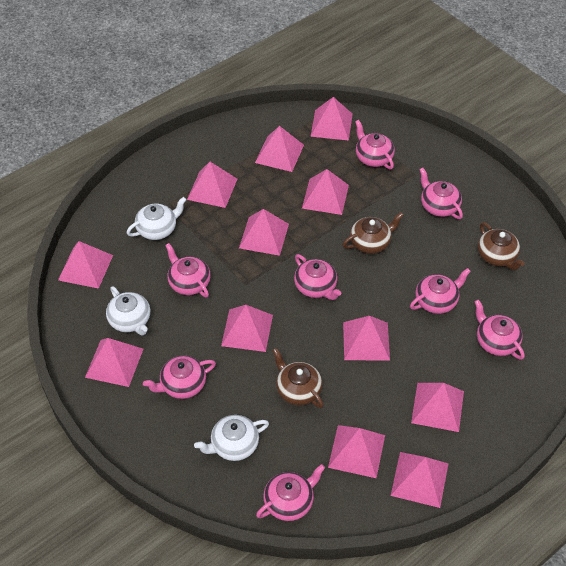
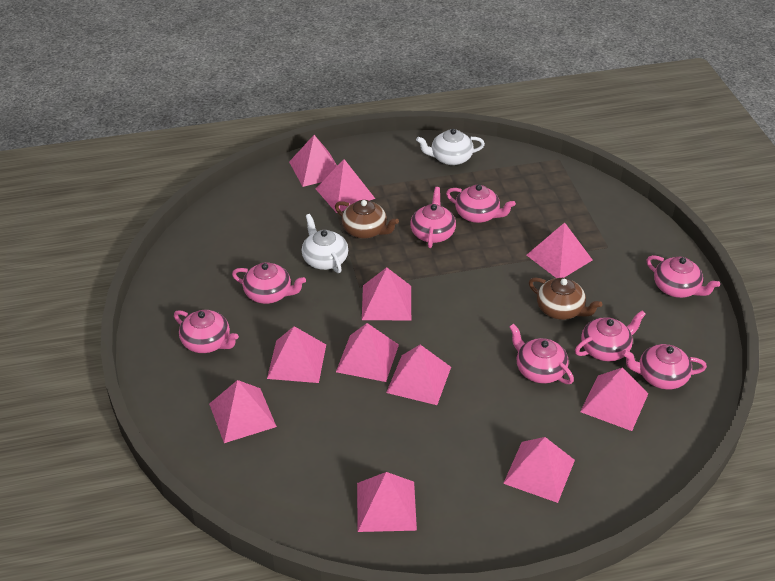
brown teapot: 3 -> 2
pink pyramid: 12 -> 11
white teapot: 3 -> 2

